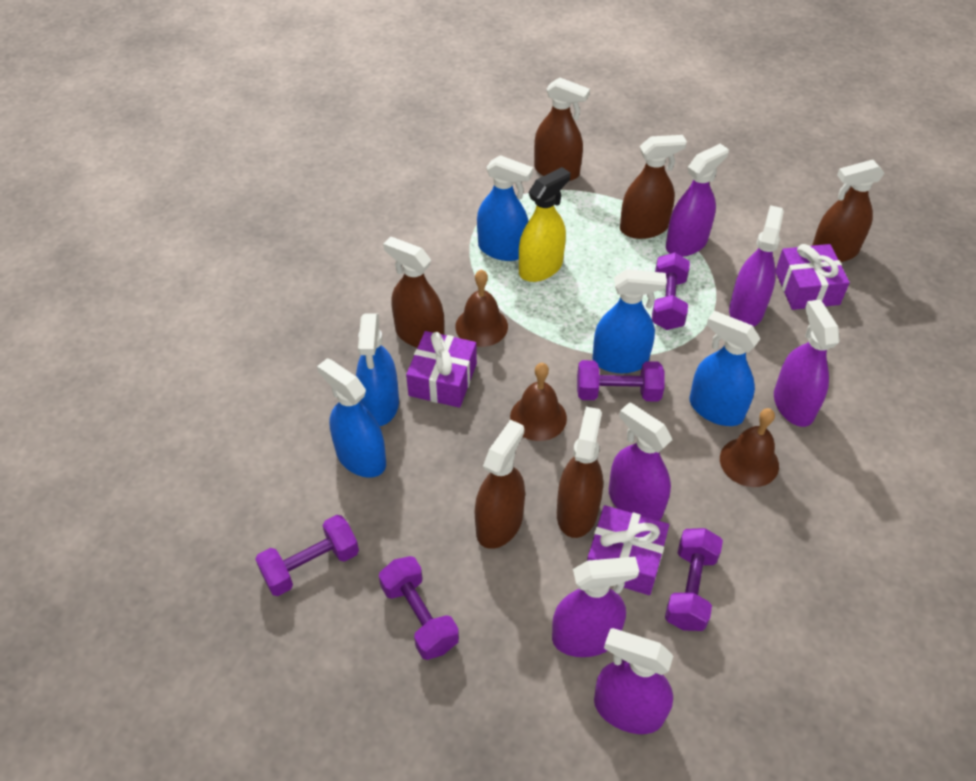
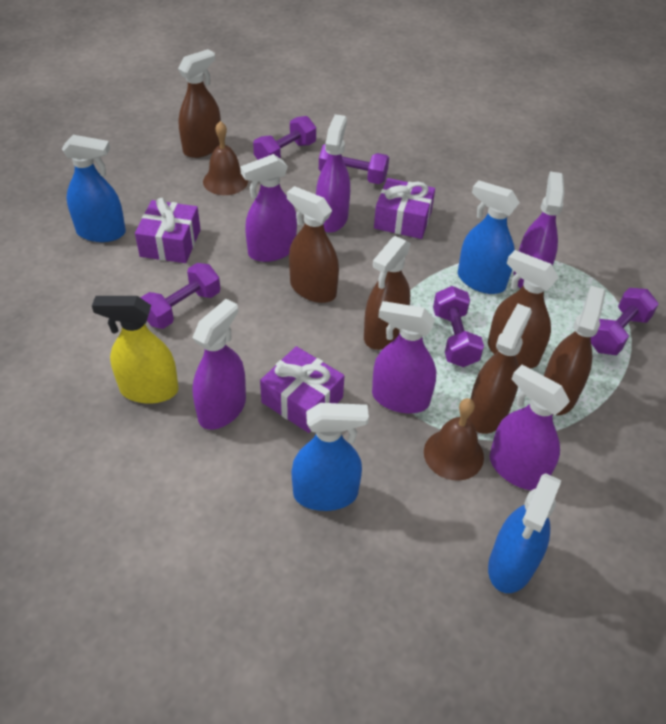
blue spray bottle: 5 -> 4
brown bell: 3 -> 2

